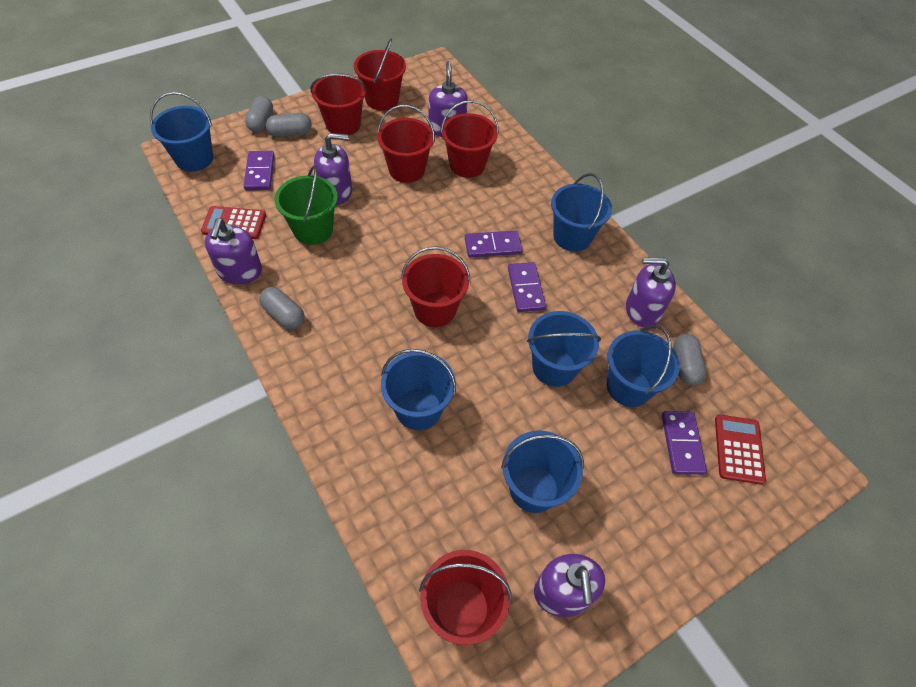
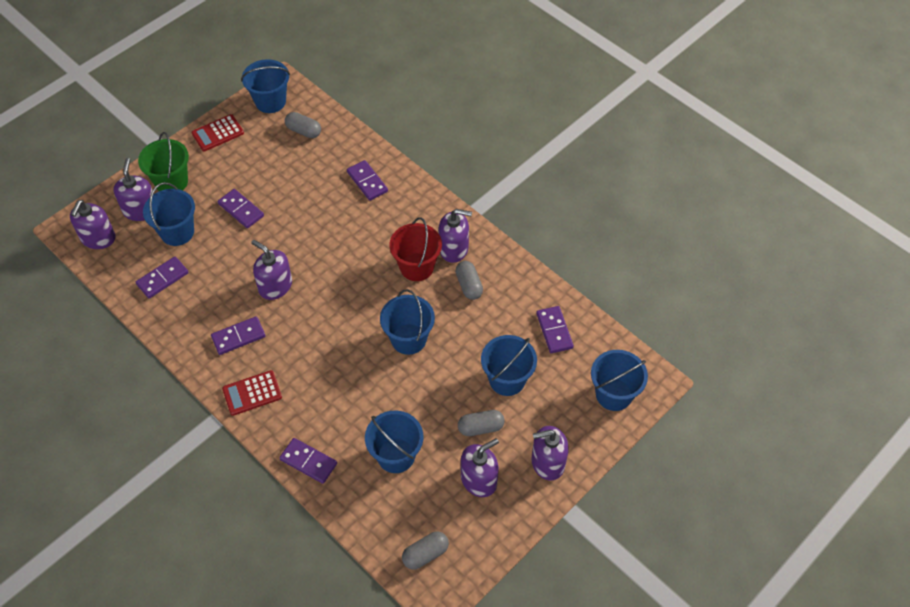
purple domino: 4 -> 6
purple soap dispenser: 5 -> 6
red bucket: 6 -> 1

